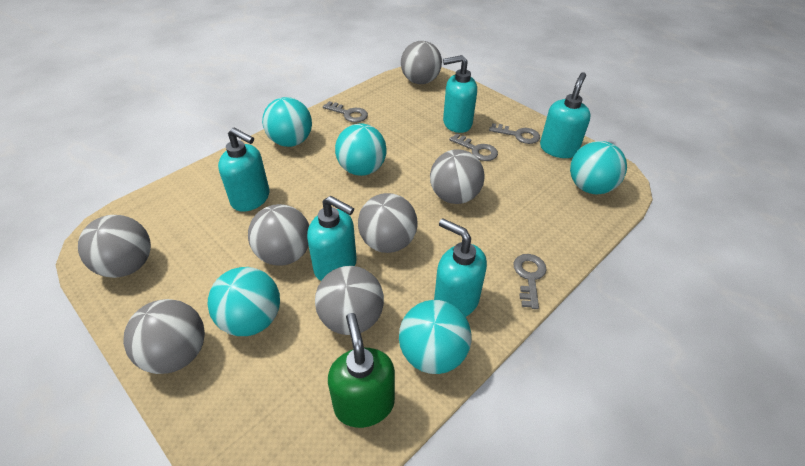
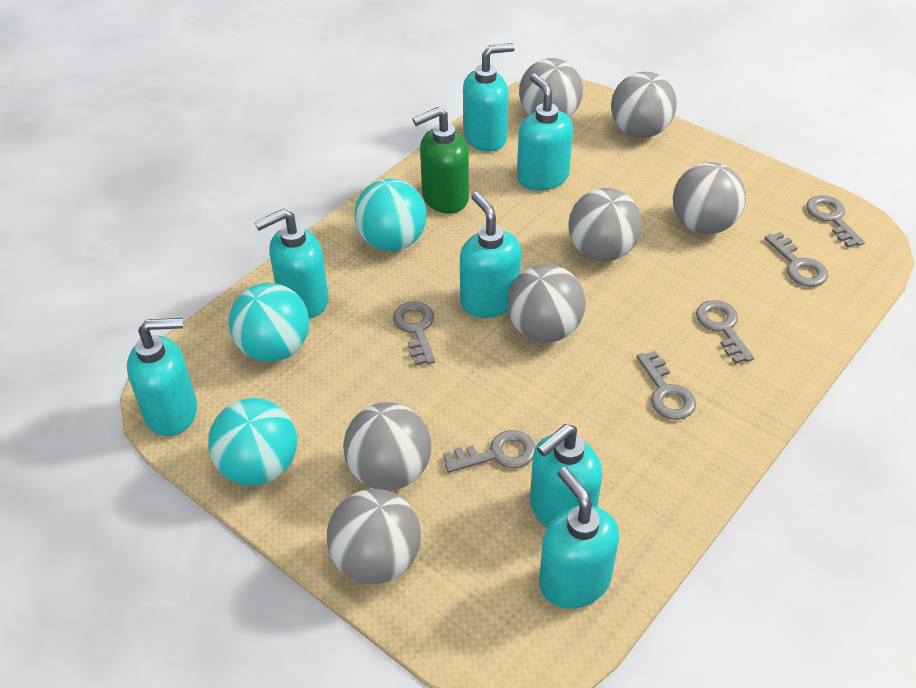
grey key: 4 -> 6
turquoise ball: 5 -> 3
turquoise soap dispenser: 5 -> 7

